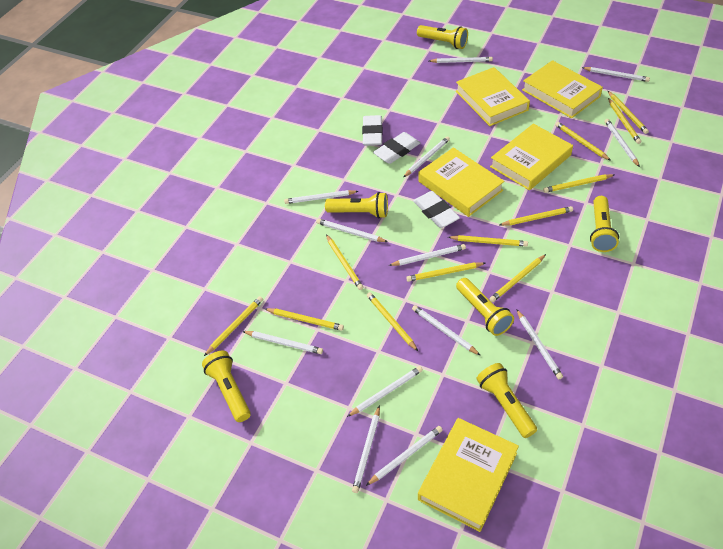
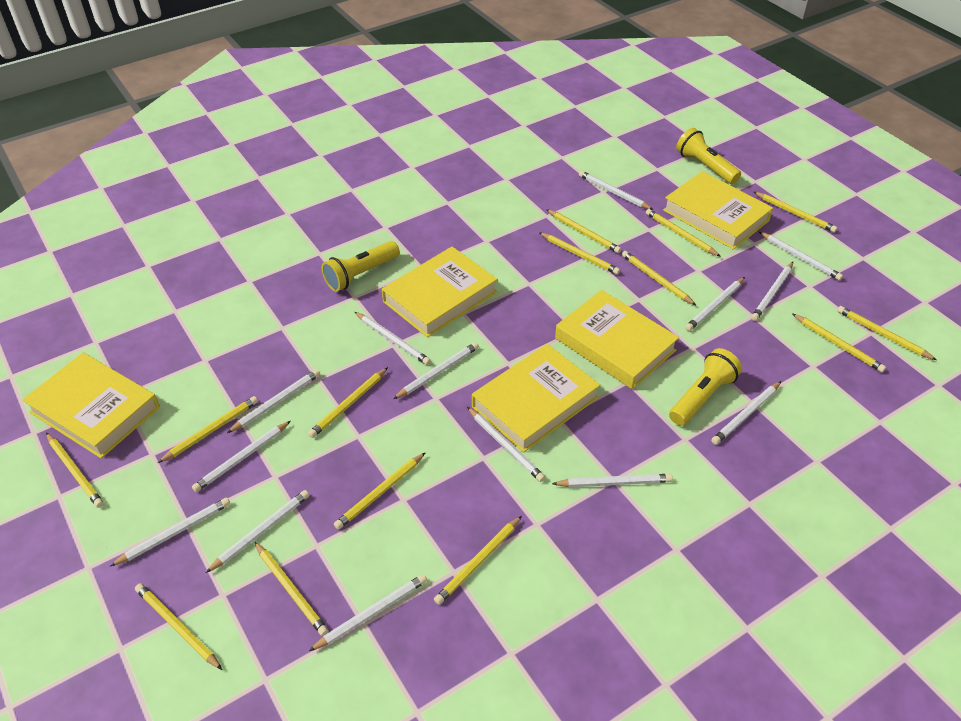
white eraser: 3 -> 0
white pencil: 13 -> 14
yellow flashlight: 6 -> 3
yellow pencil: 12 -> 14

